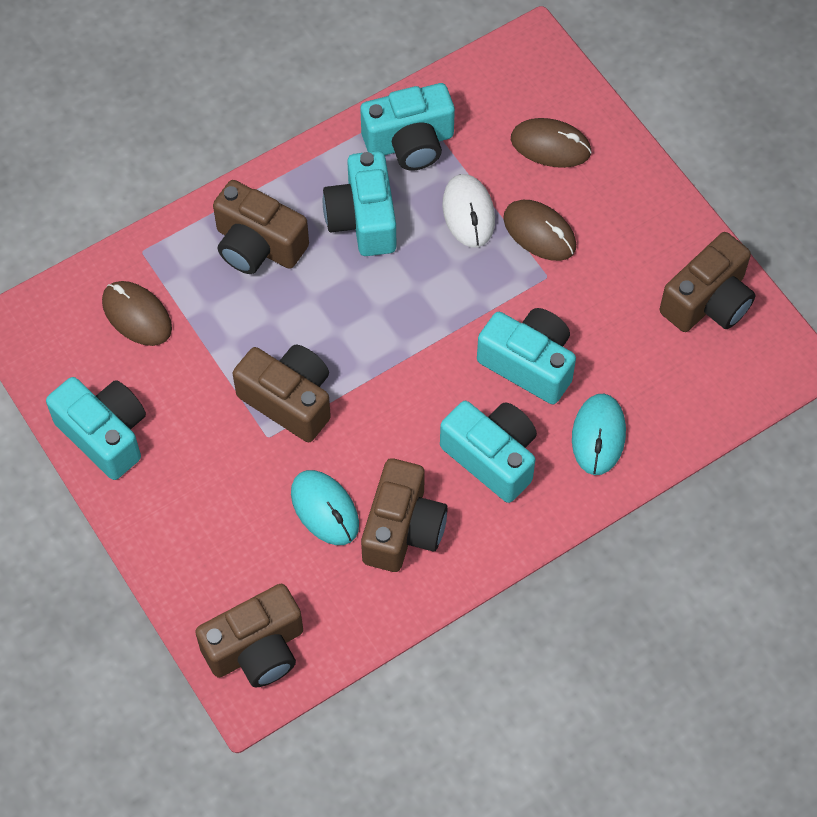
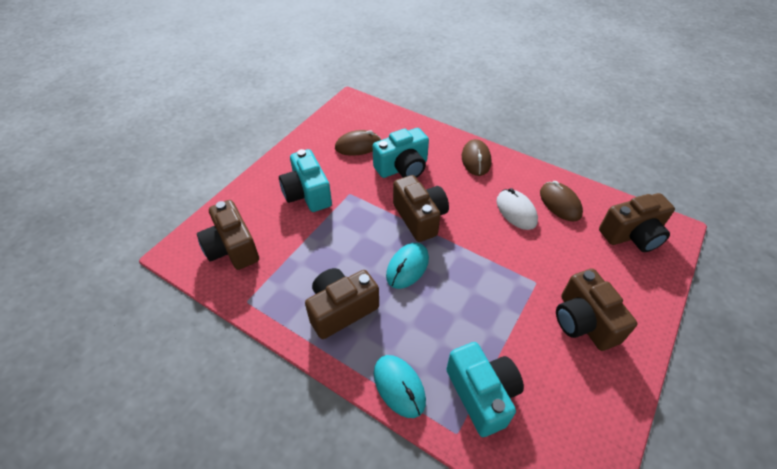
turquoise camera: 5 -> 3

